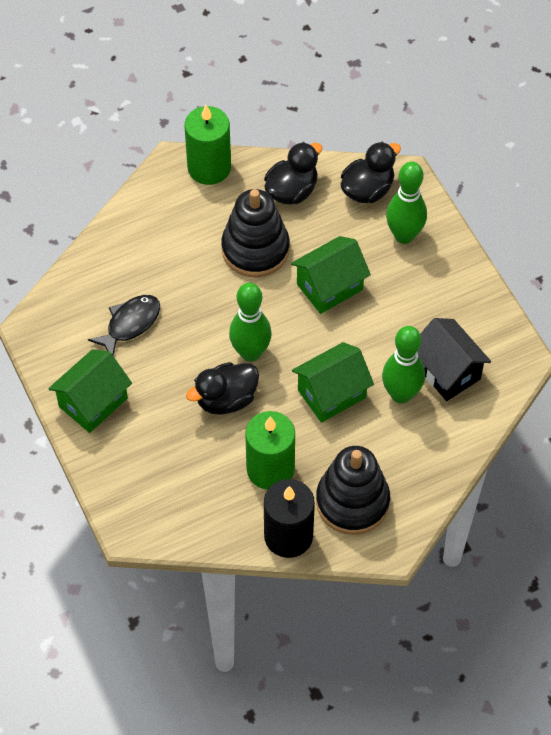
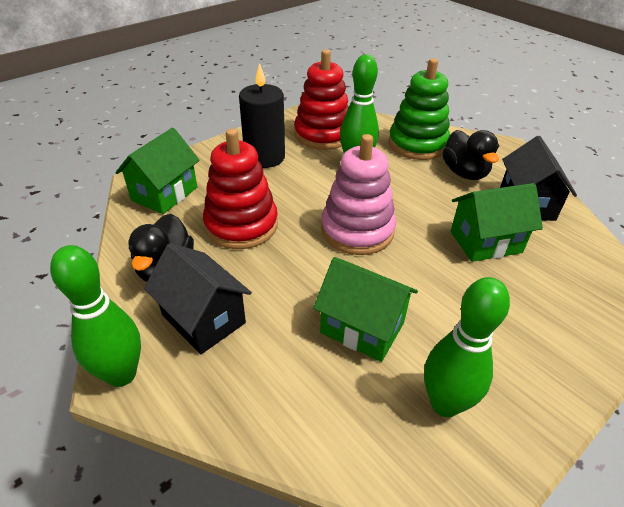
black duck: 3 -> 2
black fish: 1 -> 0
black house: 1 -> 2
black stacking toy: 2 -> 0
green candle: 2 -> 0
green stacking toy: 0 -> 1
pink stacking toy: 0 -> 1
red stacking toy: 0 -> 2

